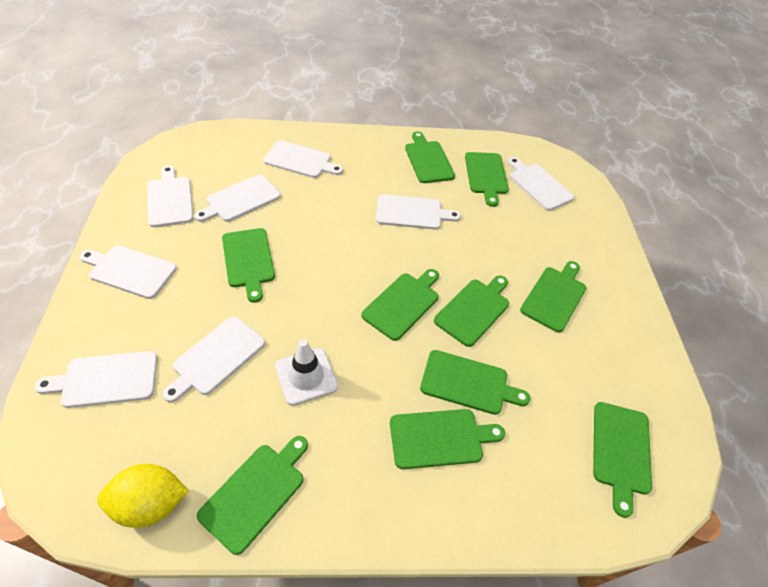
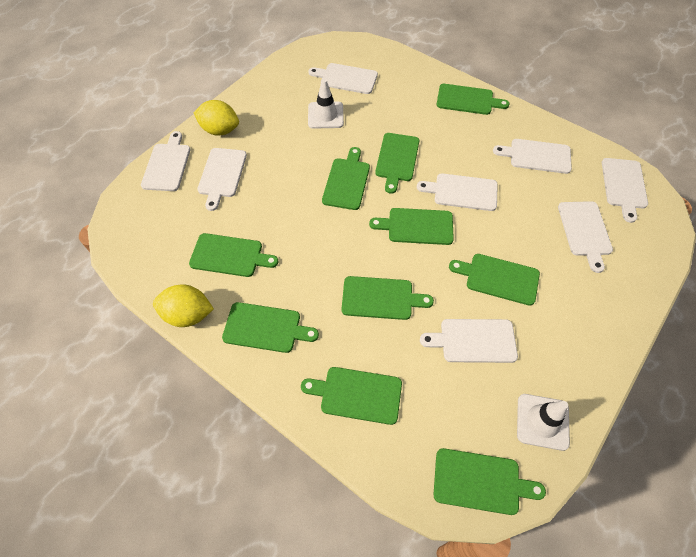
white traffic cone: 1 -> 2
yellow lemon: 1 -> 2

